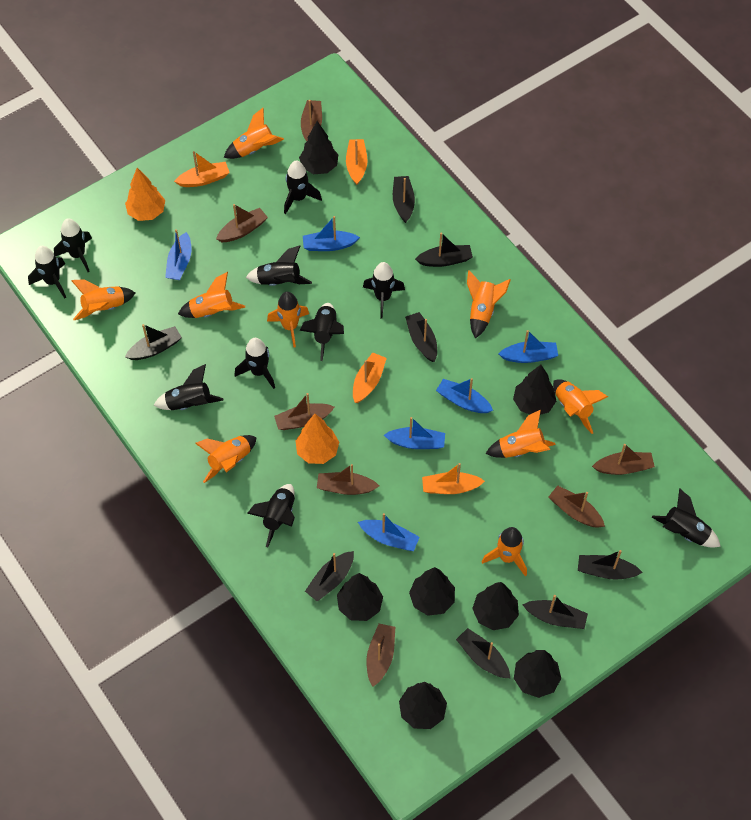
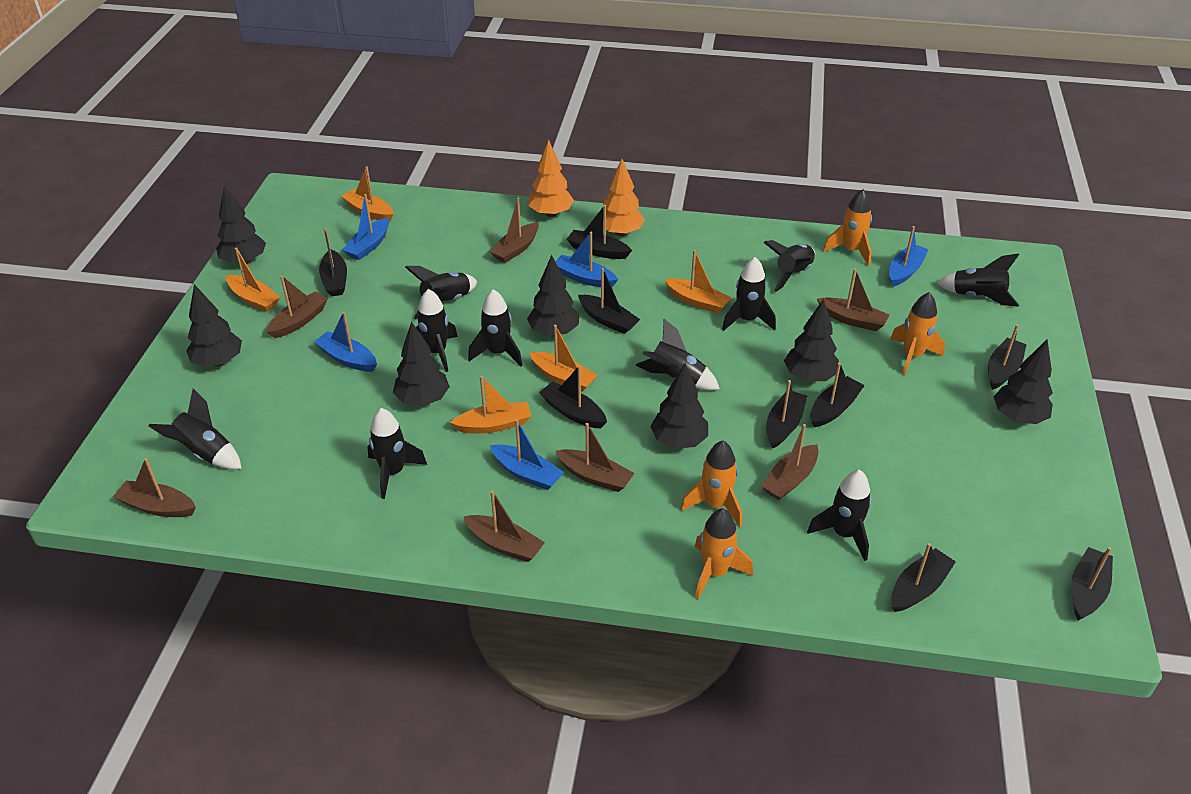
black boat: 8 -> 9
blue boat: 6 -> 5
orange boat: 4 -> 5
orange rocket: 9 -> 4

